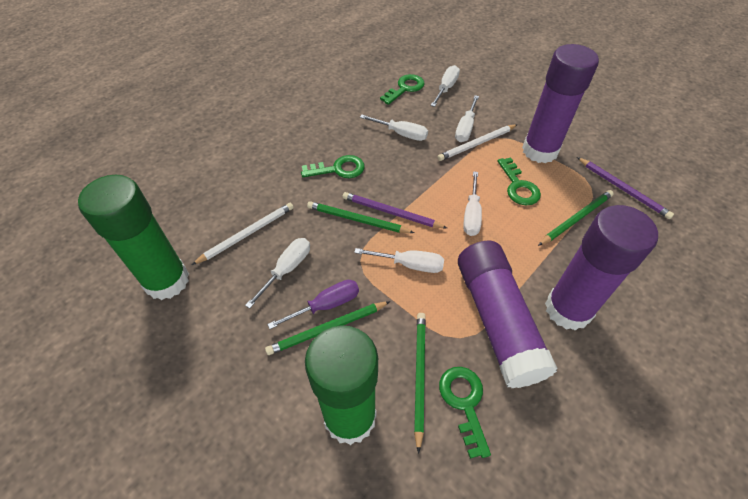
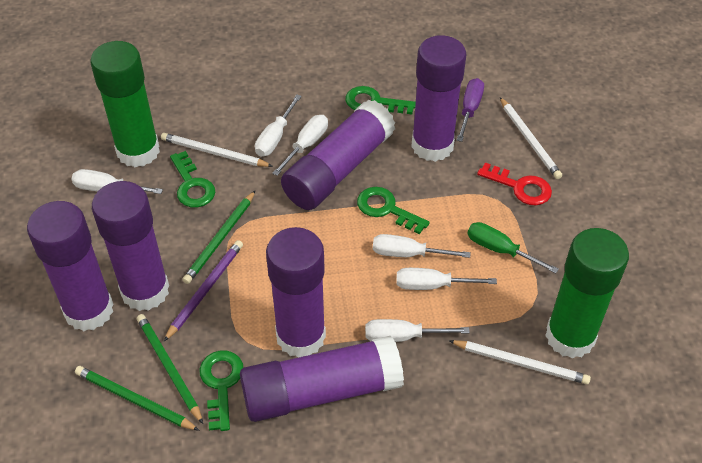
green pencil: 4 -> 3
green screwdriver: 0 -> 1
purple glue stick: 3 -> 6
purple pencil: 2 -> 1
red key: 0 -> 1
white pencil: 2 -> 3

